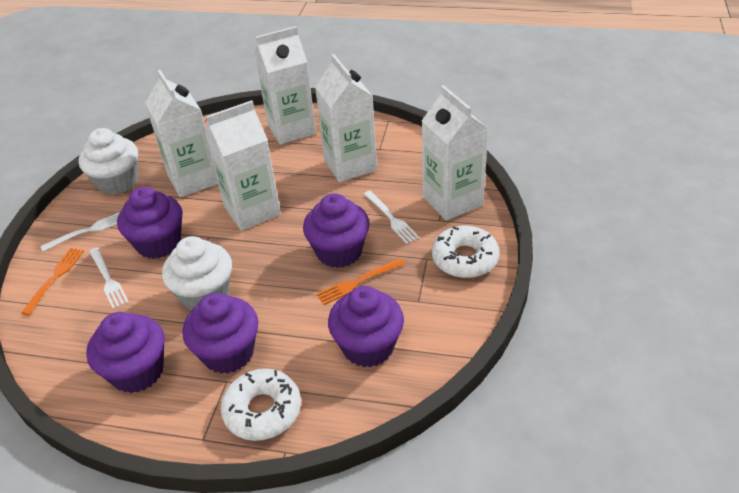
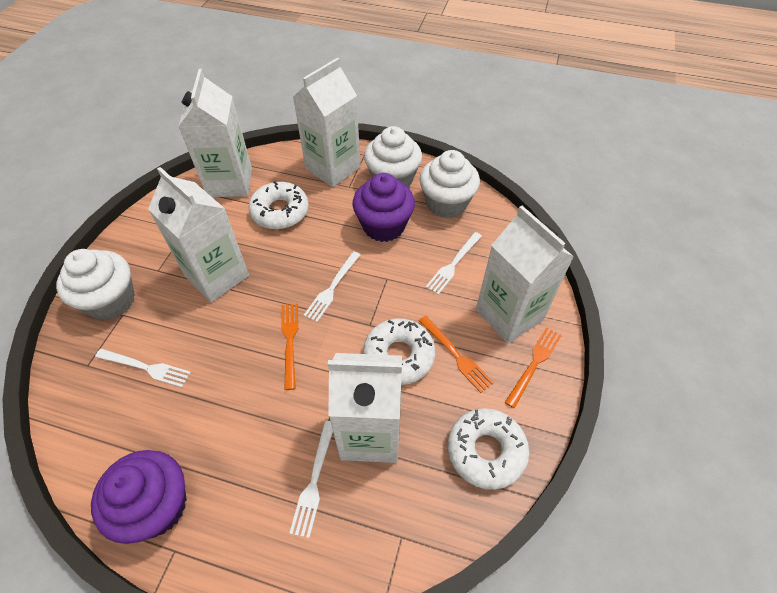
orange fork: 2 -> 3
purple cupcake: 5 -> 2
white cupcake: 2 -> 3
white donut: 2 -> 3
white fork: 3 -> 4

